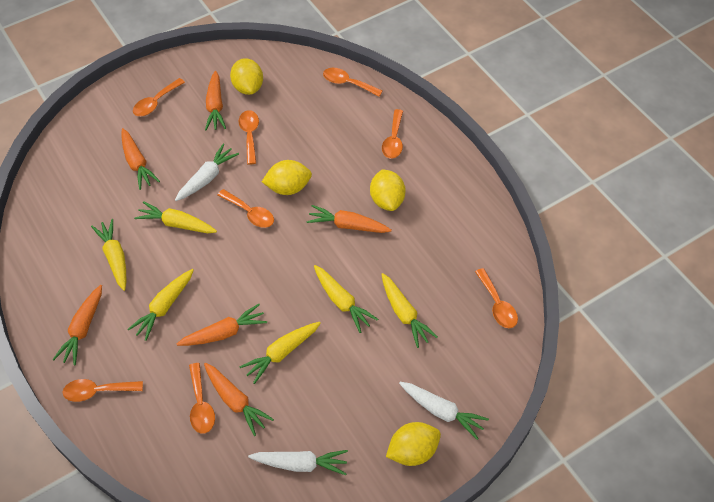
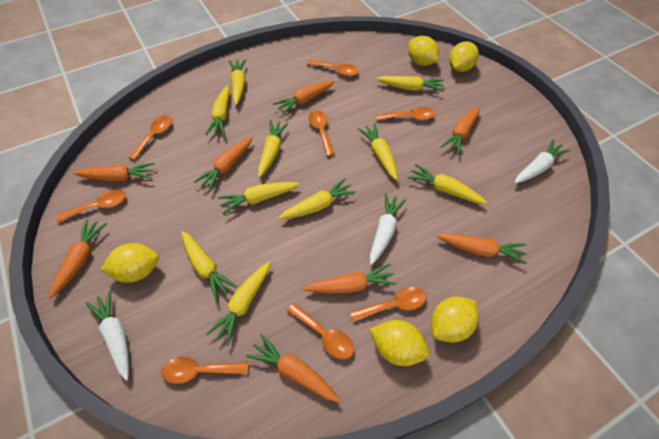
orange carrot: 6 -> 8
yellow carrot: 6 -> 10
yellow lemon: 4 -> 5

